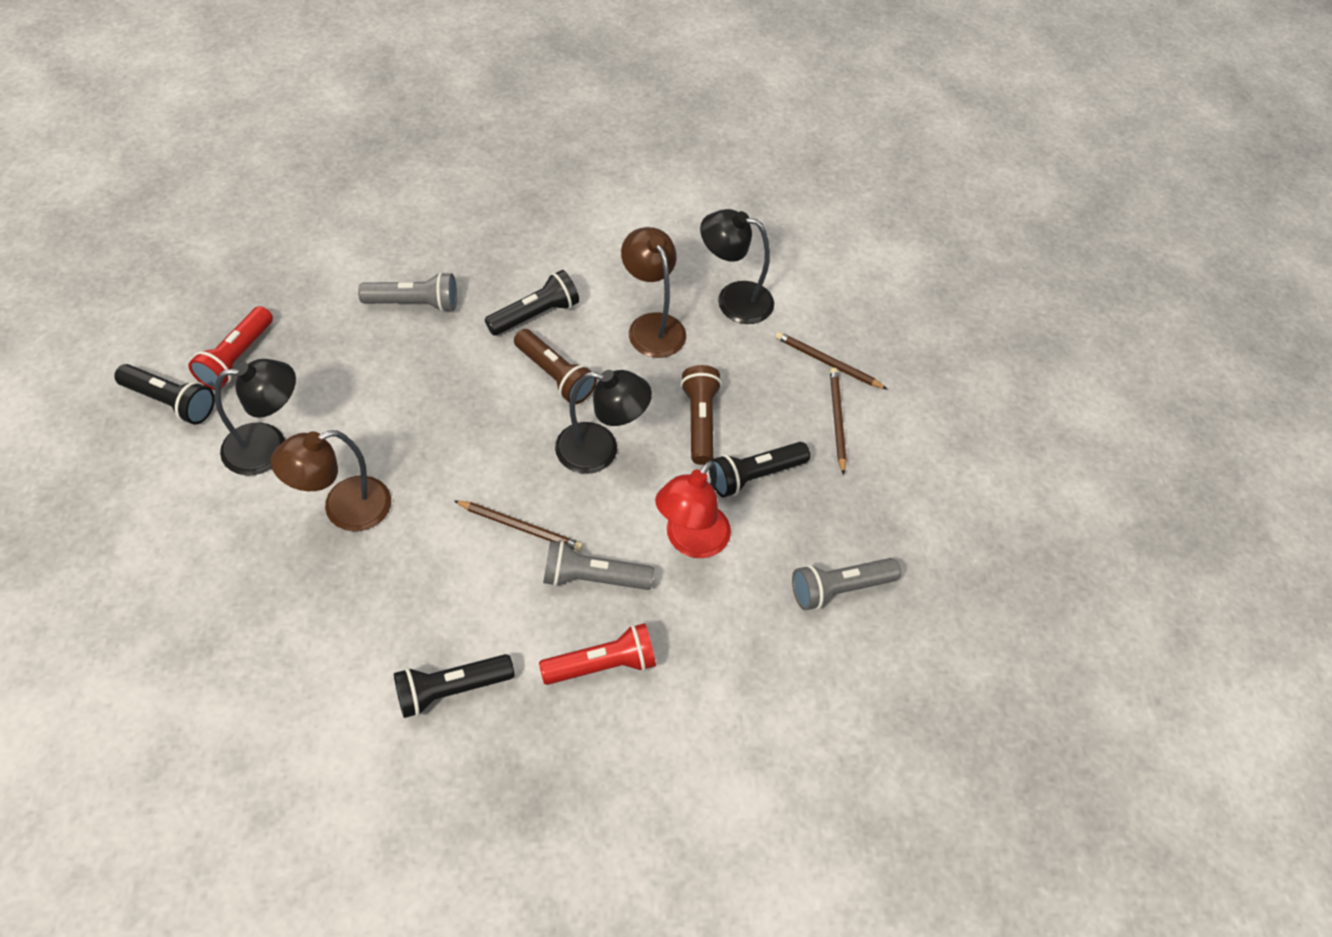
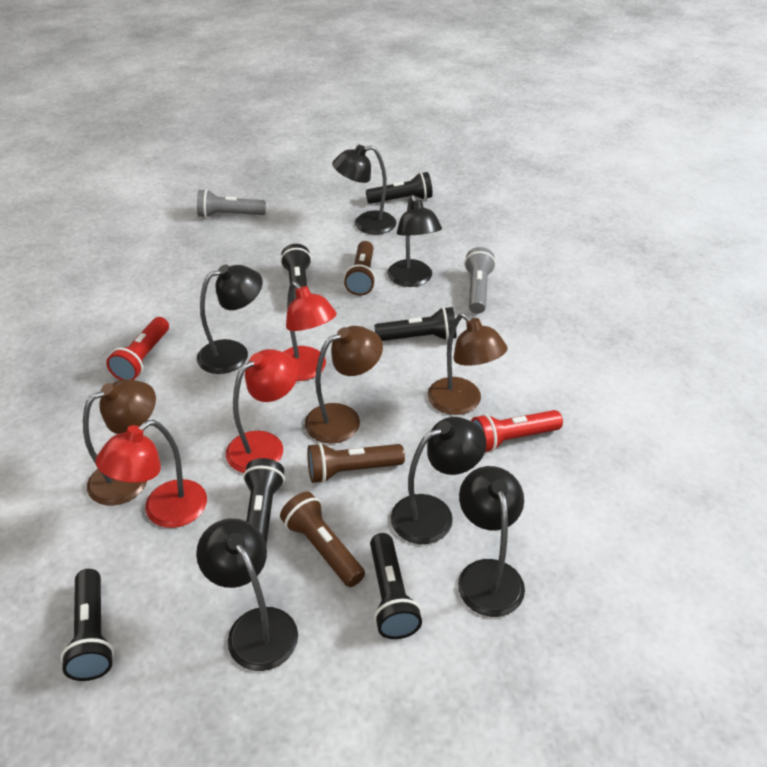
black flashlight: 4 -> 6
black lamp: 3 -> 6
brown flashlight: 2 -> 3
brown lamp: 2 -> 3
brown pencil: 3 -> 0
grey flashlight: 3 -> 2
red lamp: 1 -> 3

